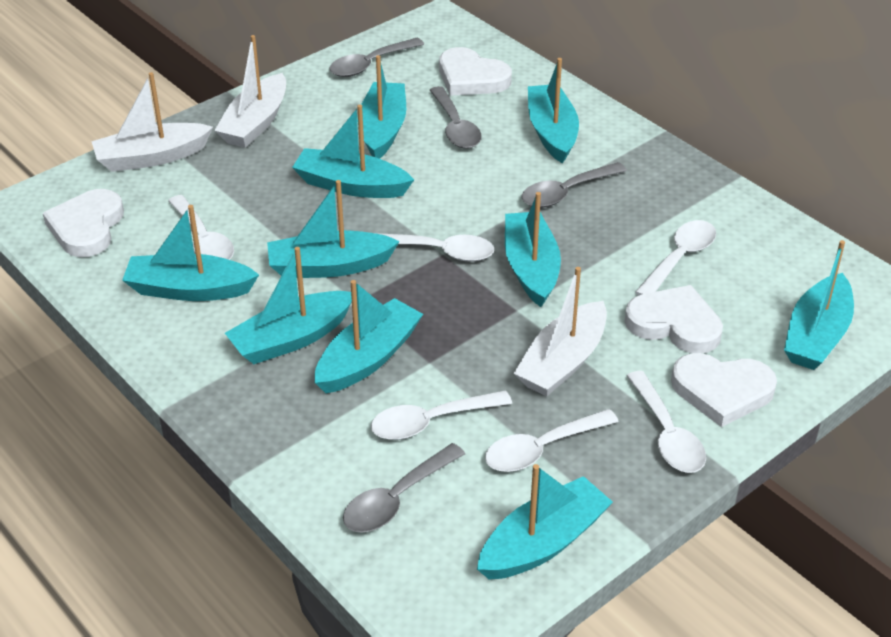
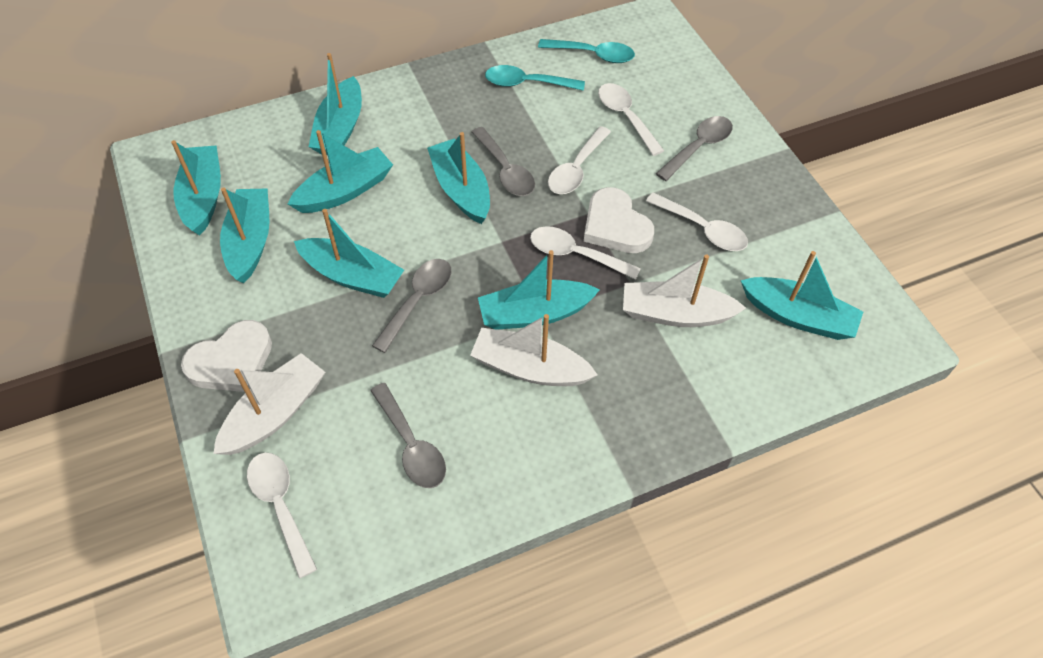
turquoise boat: 10 -> 8
turquoise spoon: 0 -> 2
white heart: 4 -> 2
white spoon: 6 -> 5

